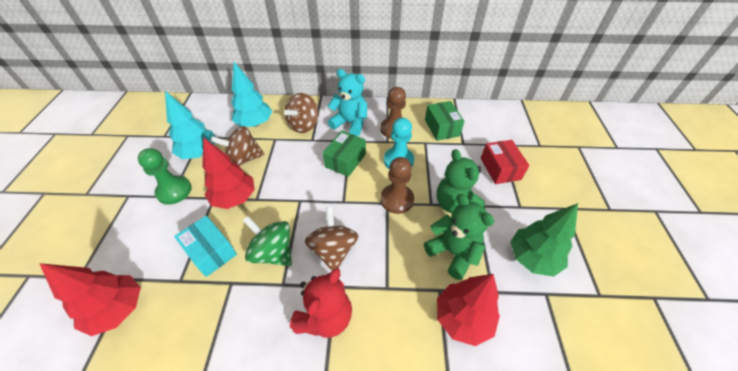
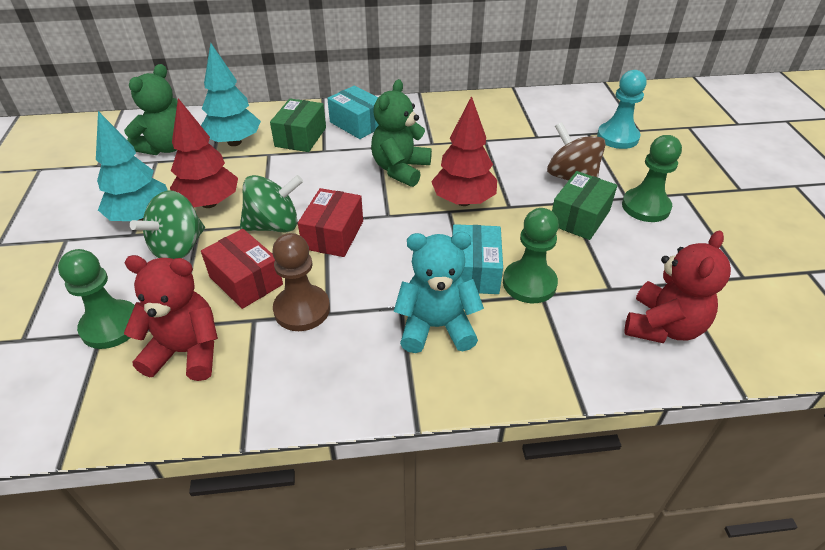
brown pawn: 2 -> 1
brown spinning top: 3 -> 1
green pawn: 1 -> 3
green spinning top: 1 -> 2
green tree: 1 -> 0
red box: 1 -> 2
red teddy bear: 1 -> 2
red tree: 3 -> 2
turquoise box: 1 -> 2

